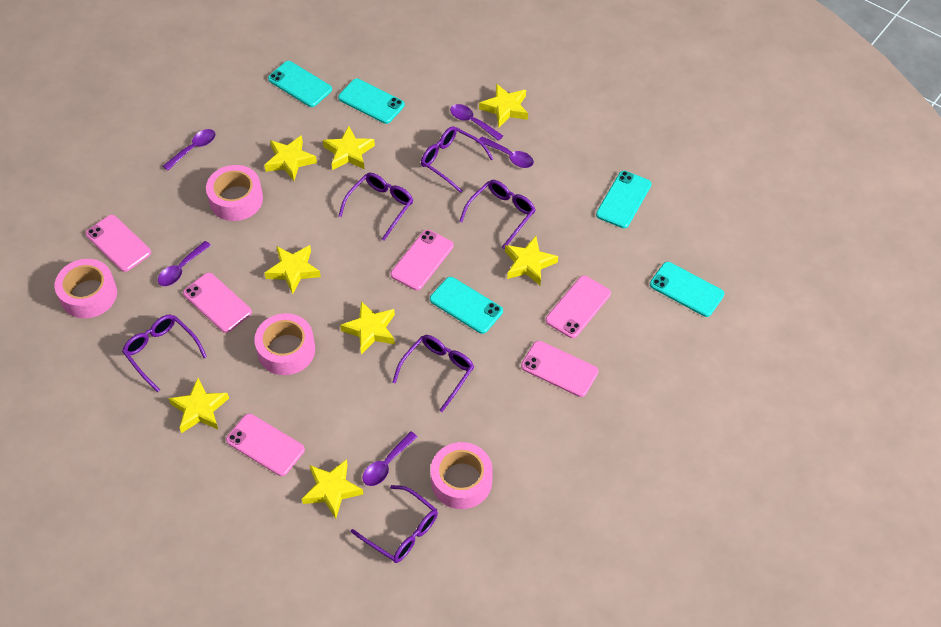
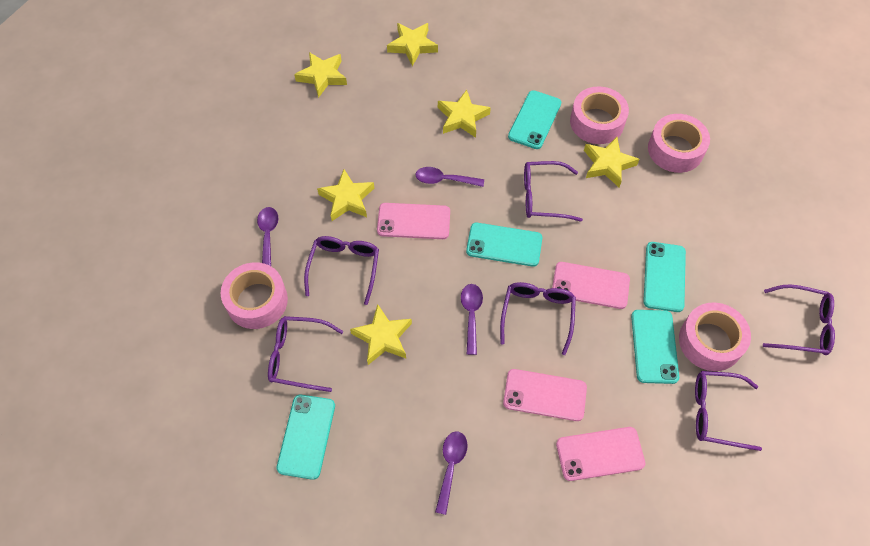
pink phone: 6 -> 4
purple spoon: 5 -> 4
yellow star: 8 -> 6

